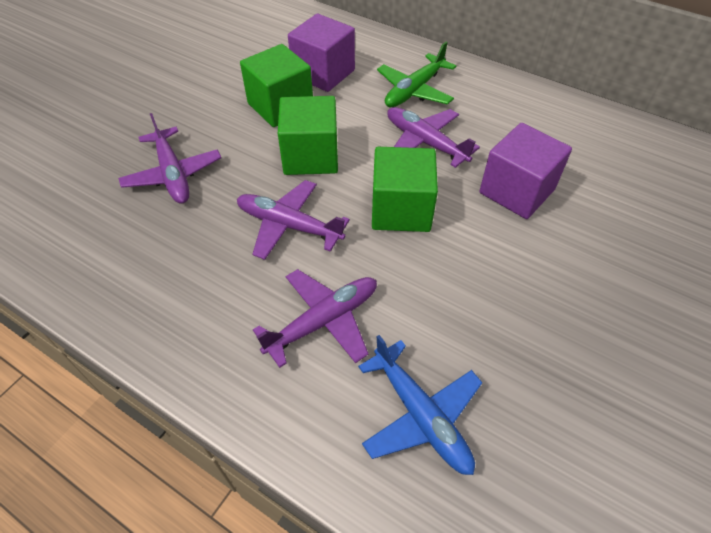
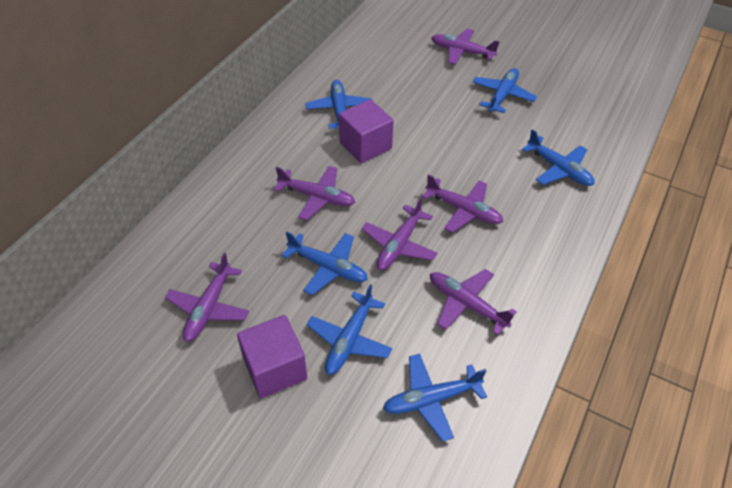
blue plane: 1 -> 6
green cube: 3 -> 0
green plane: 1 -> 0
purple plane: 4 -> 6

